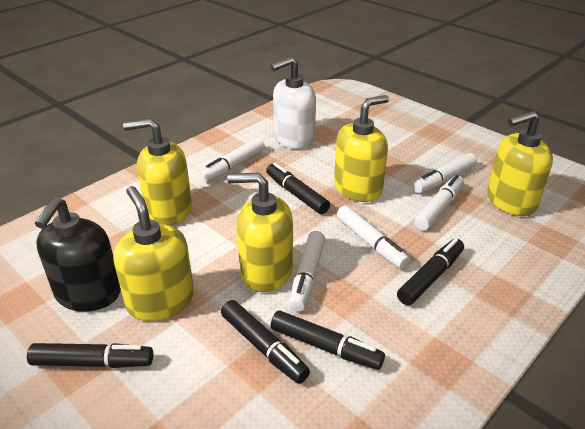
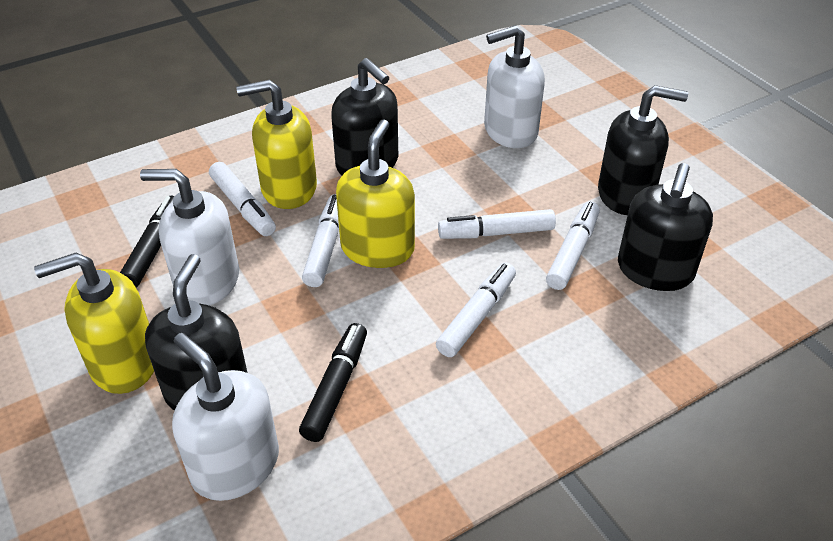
black marker: 5 -> 2
black soap dispenser: 1 -> 4
white soap dispenser: 1 -> 3
yellow soap dispenser: 5 -> 3

